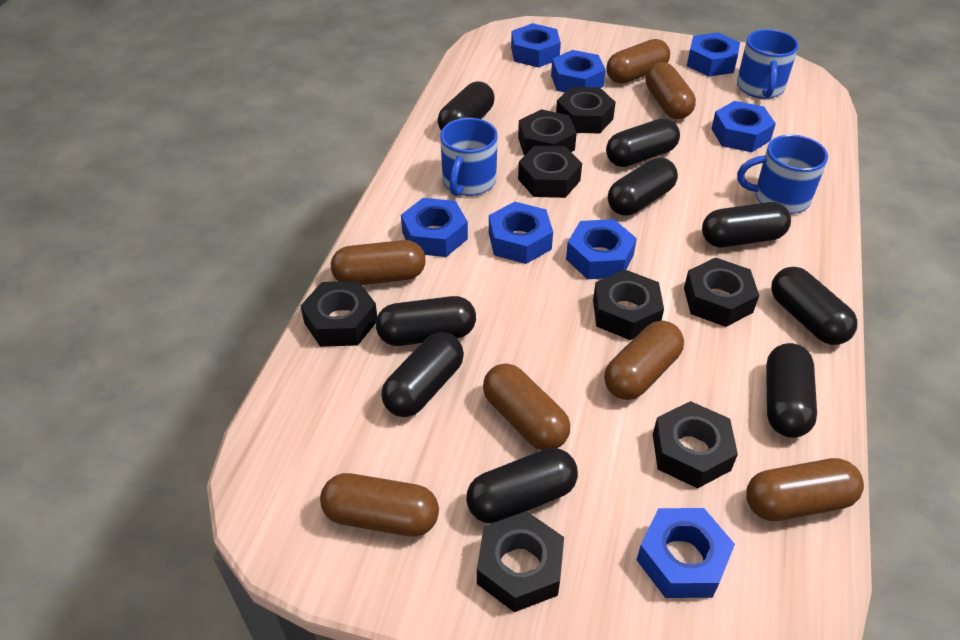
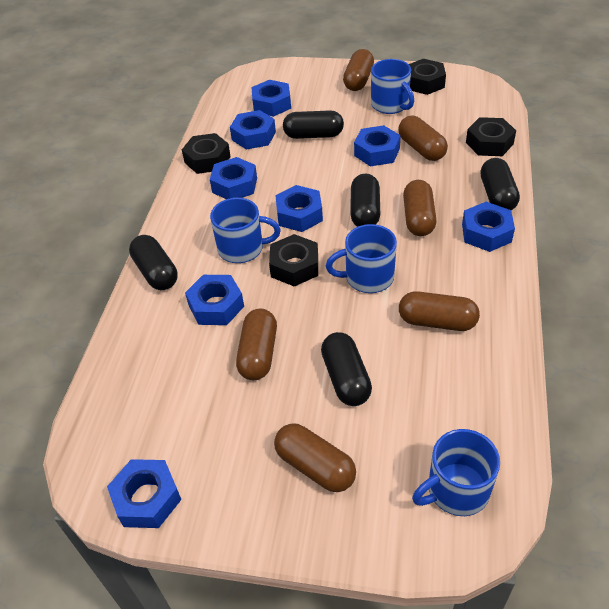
black capsule: 9 -> 5
black nut: 8 -> 4
blue mug: 3 -> 4
brown capsule: 7 -> 6

